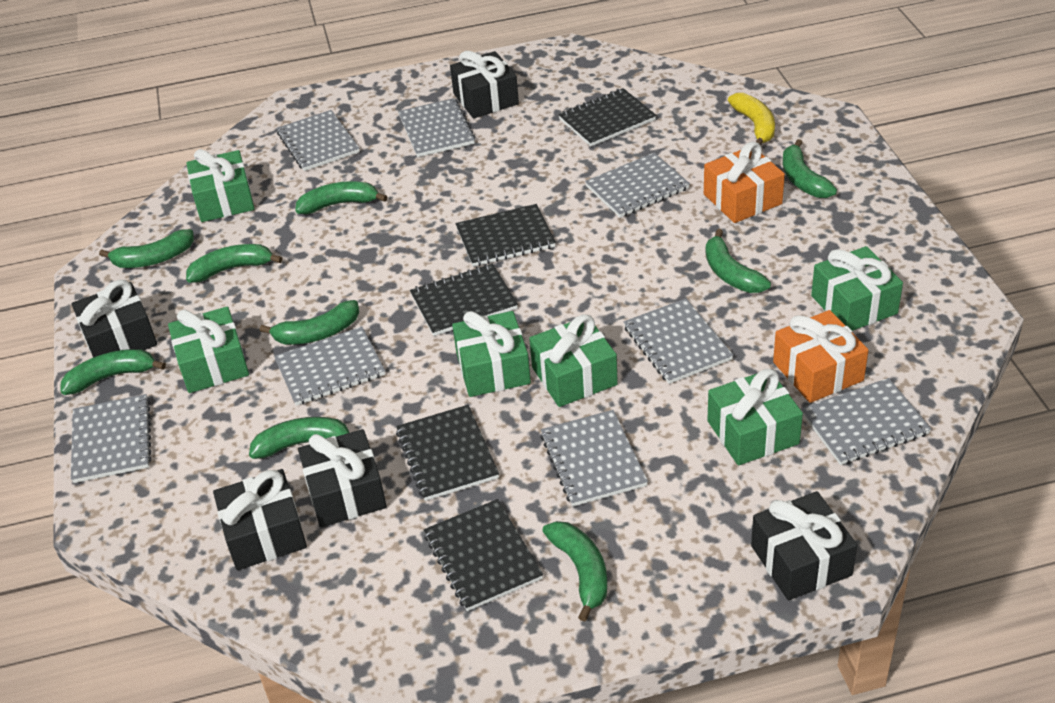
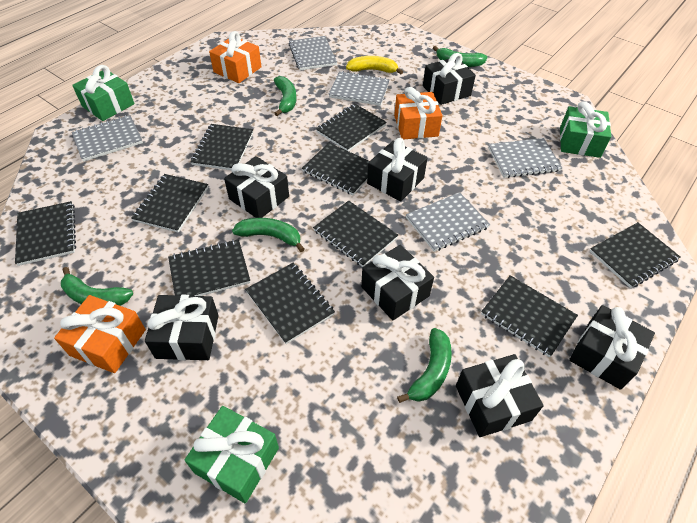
black gift: 5 -> 7
black notebook: 5 -> 10
green banana: 9 -> 5
green gift: 6 -> 3
grey notebook: 8 -> 5
orange gift: 2 -> 3

